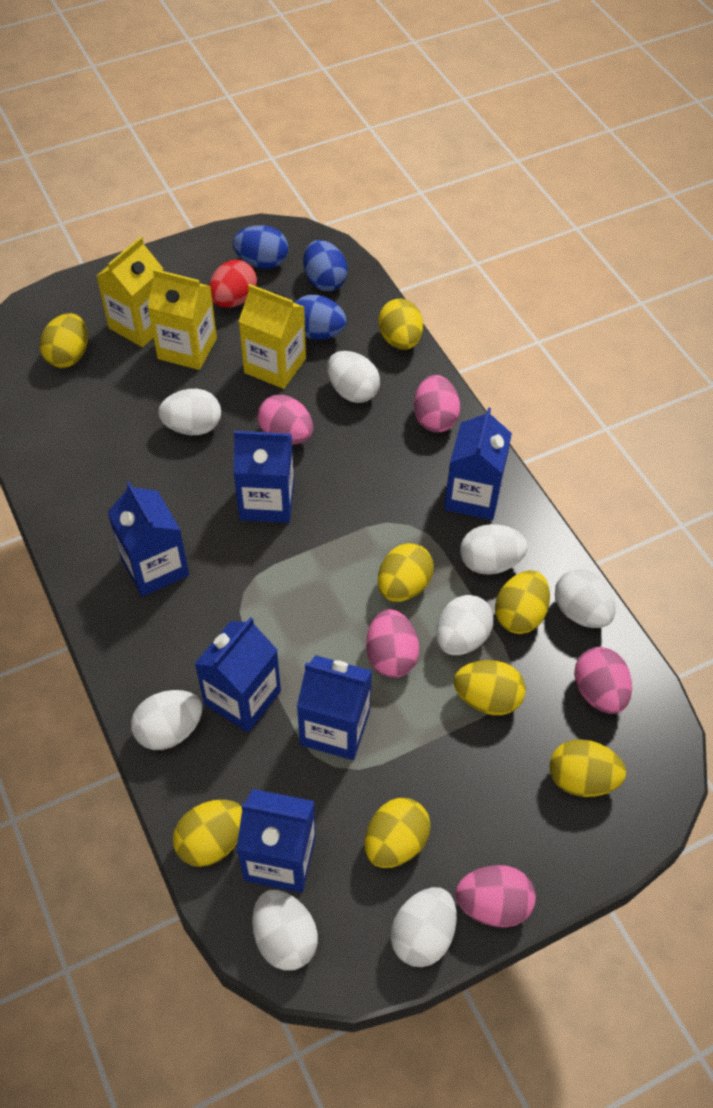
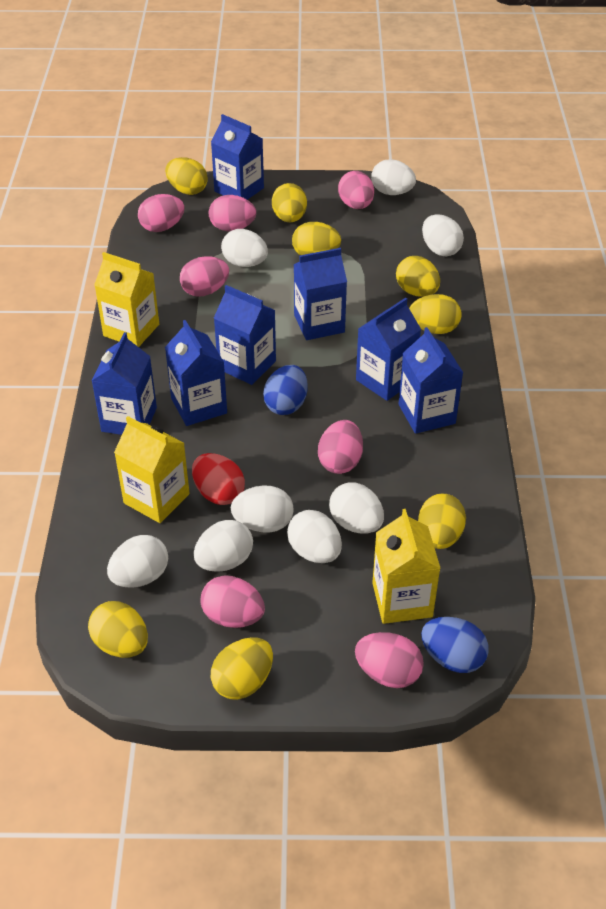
blue carton: 6 -> 7
blue egg: 3 -> 2
pink egg: 5 -> 7

